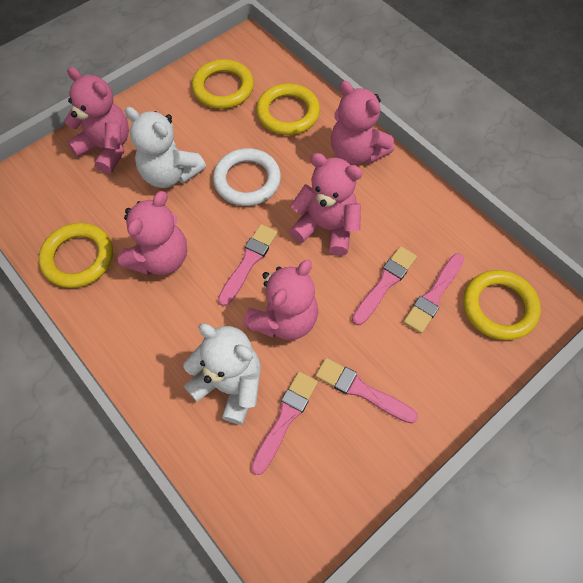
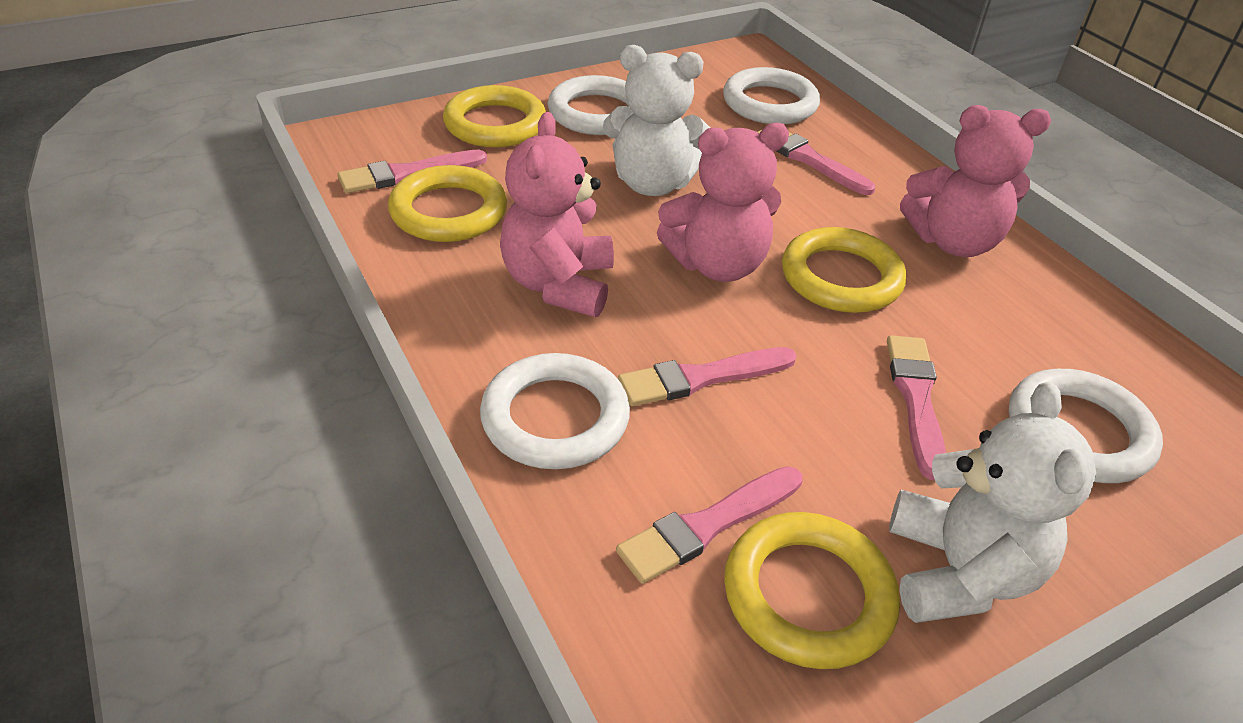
pink teddy bear: 5 -> 3
white ring: 1 -> 4

